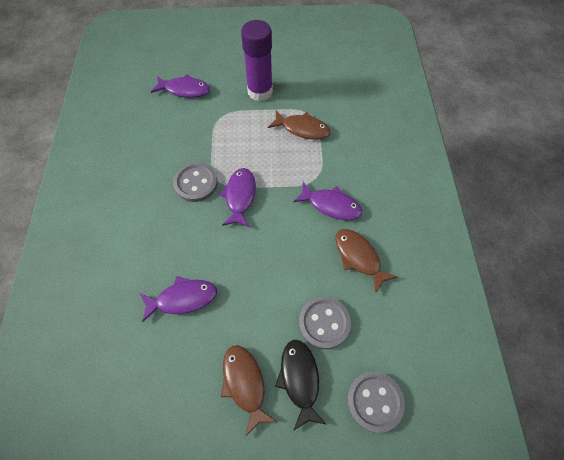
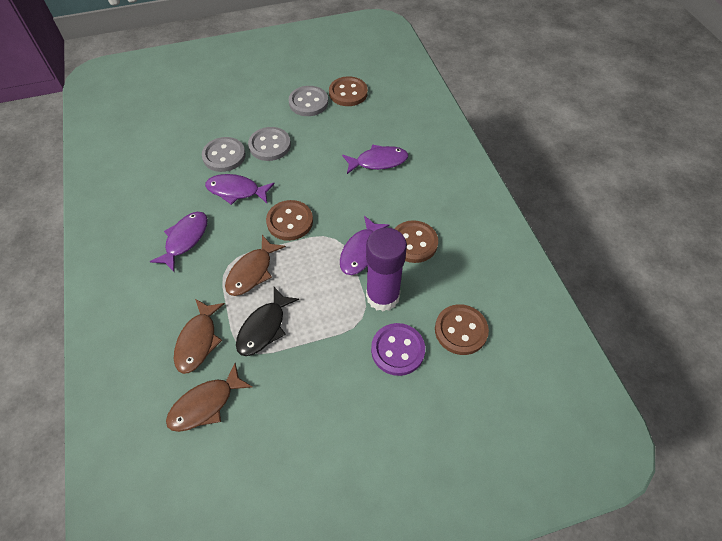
brown button: 0 -> 4
purple button: 0 -> 1

